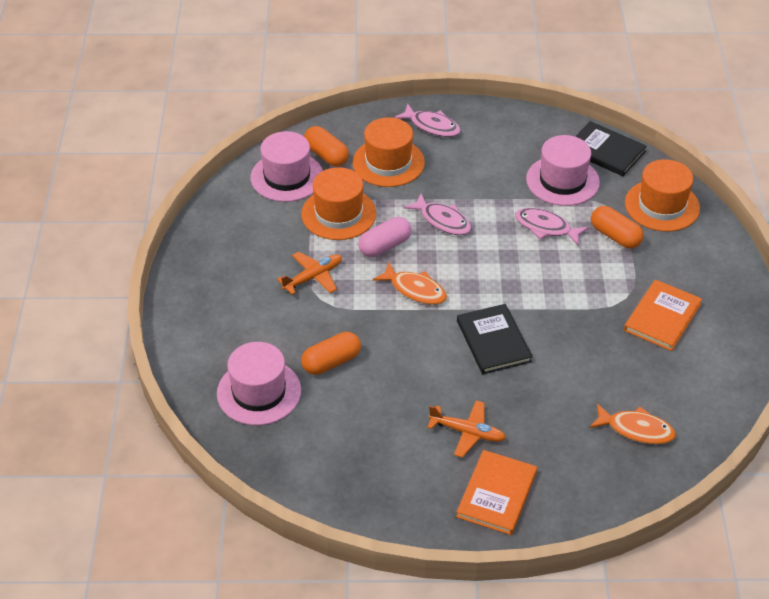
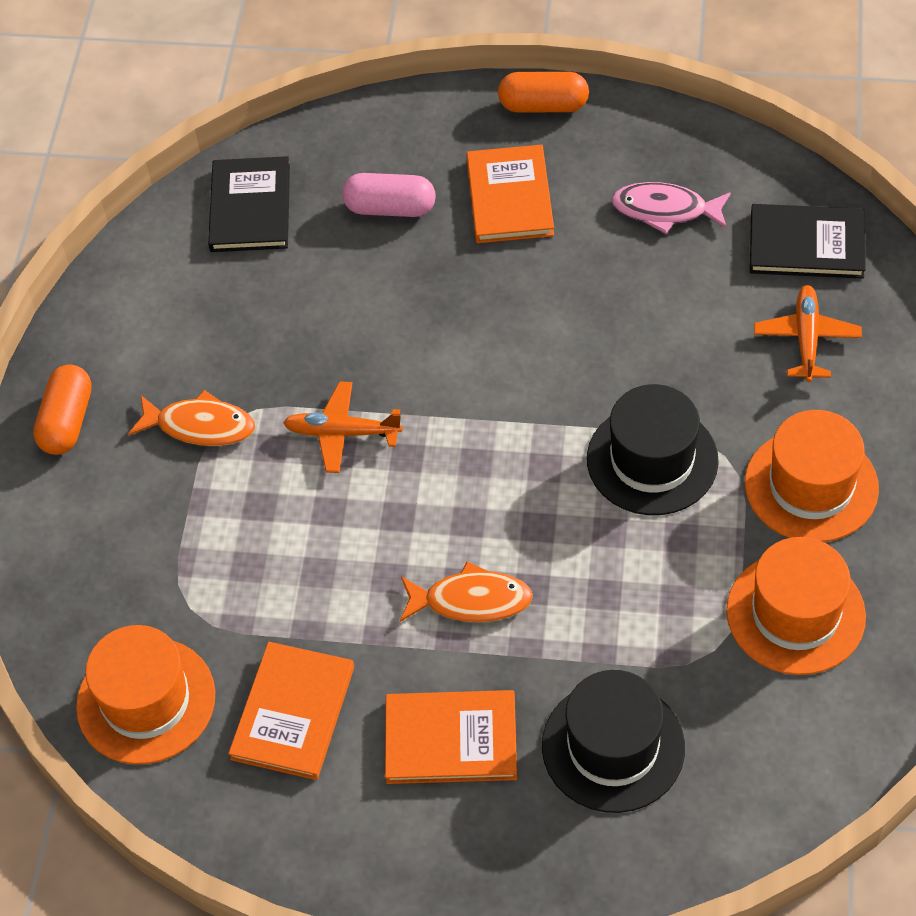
black hat: 0 -> 2
orange book: 2 -> 3
orange capsule: 3 -> 2
pink fish: 3 -> 1
pink hat: 3 -> 0

